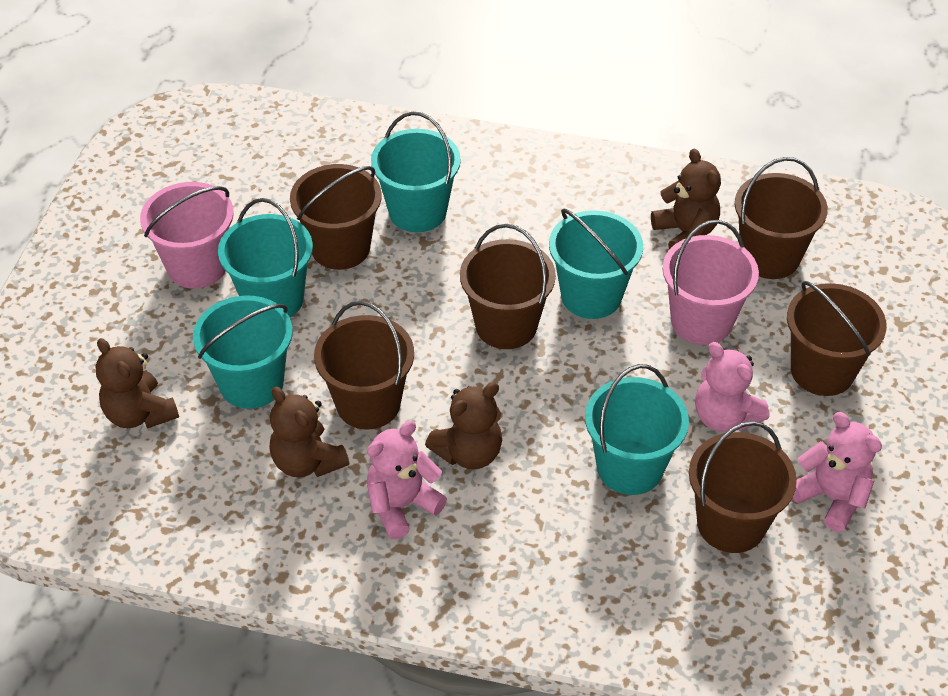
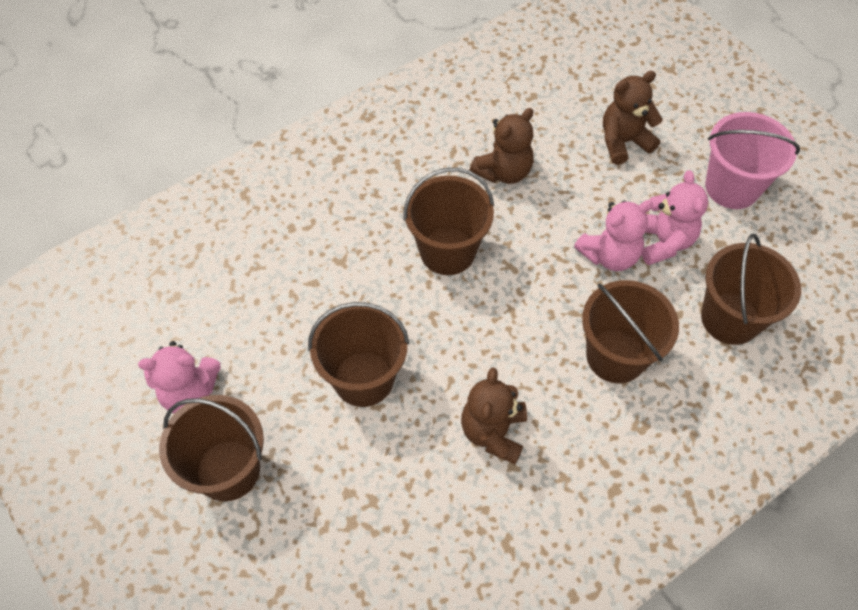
brown bucket: 6 -> 5
brown teddy bear: 4 -> 3
pink bucket: 2 -> 1
turquoise bucket: 5 -> 0

